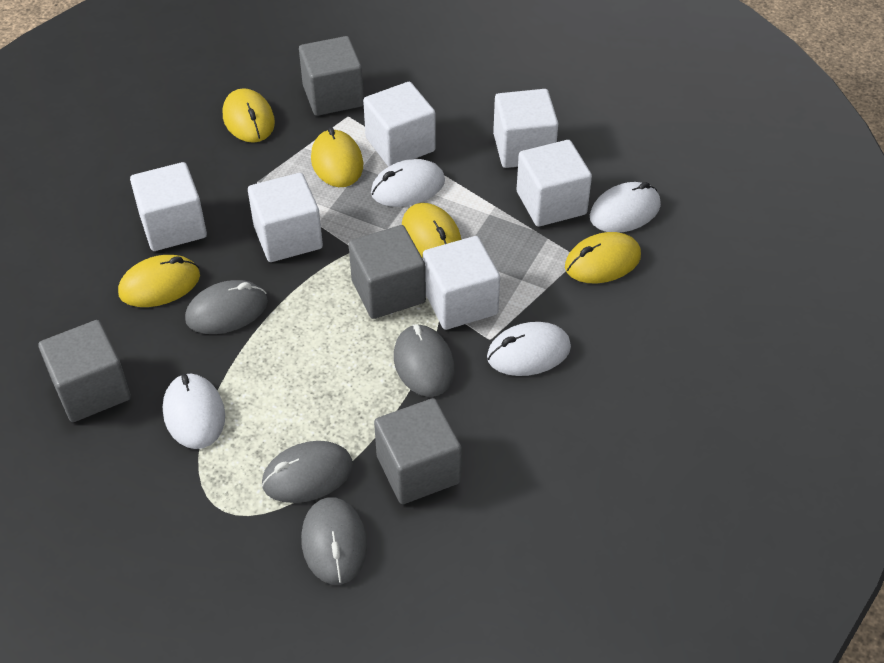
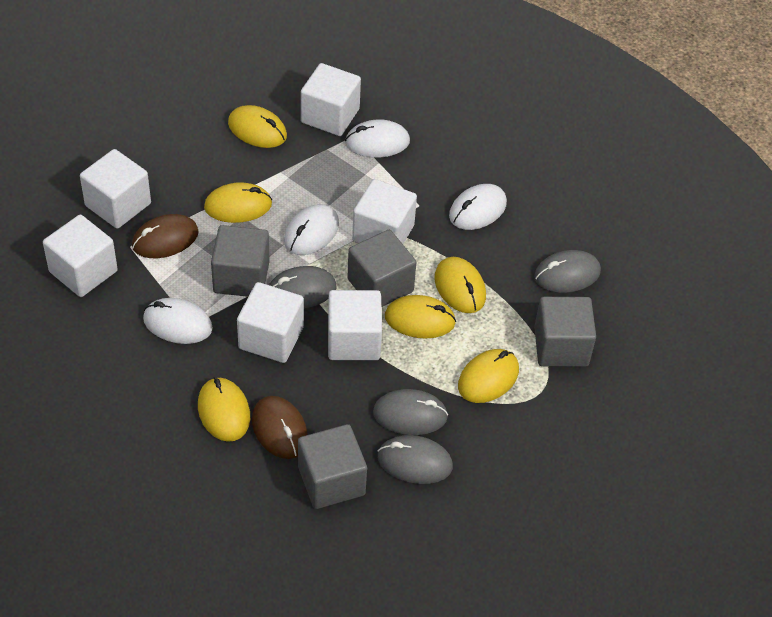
brown mouse: 0 -> 2
yellow mouse: 5 -> 6

